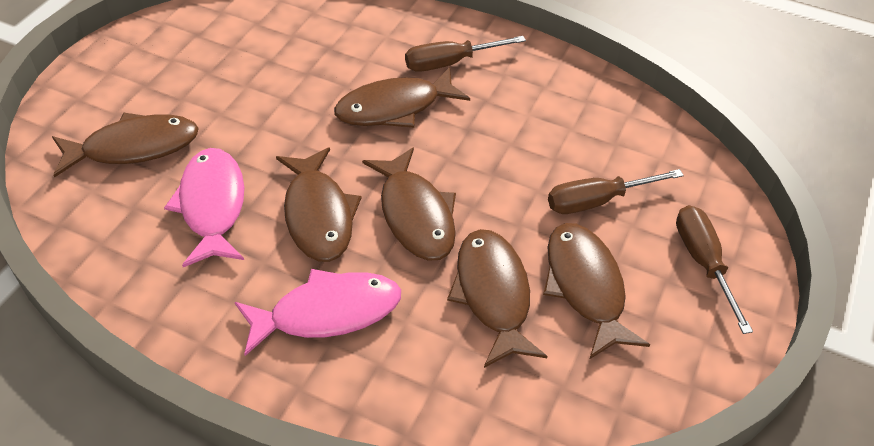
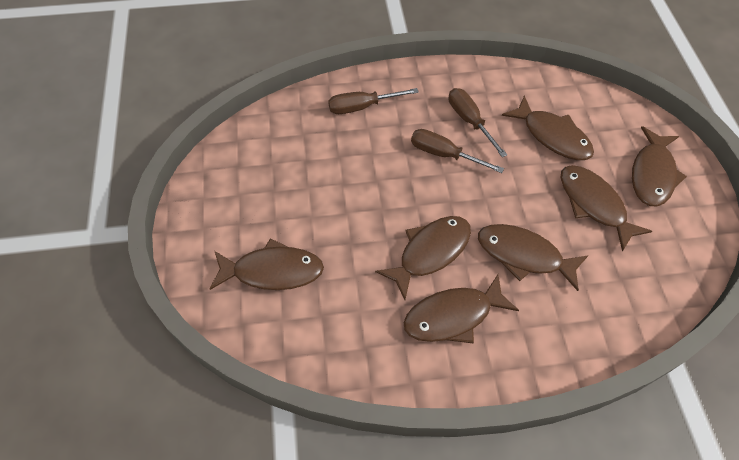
brown fish: 6 -> 7
pink fish: 2 -> 0

